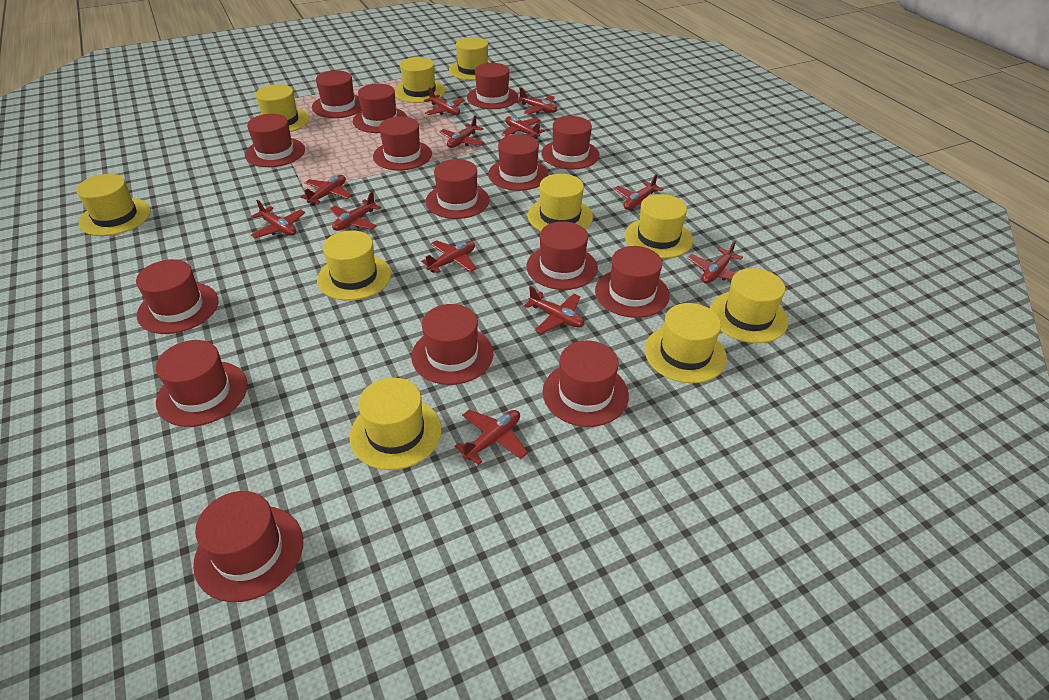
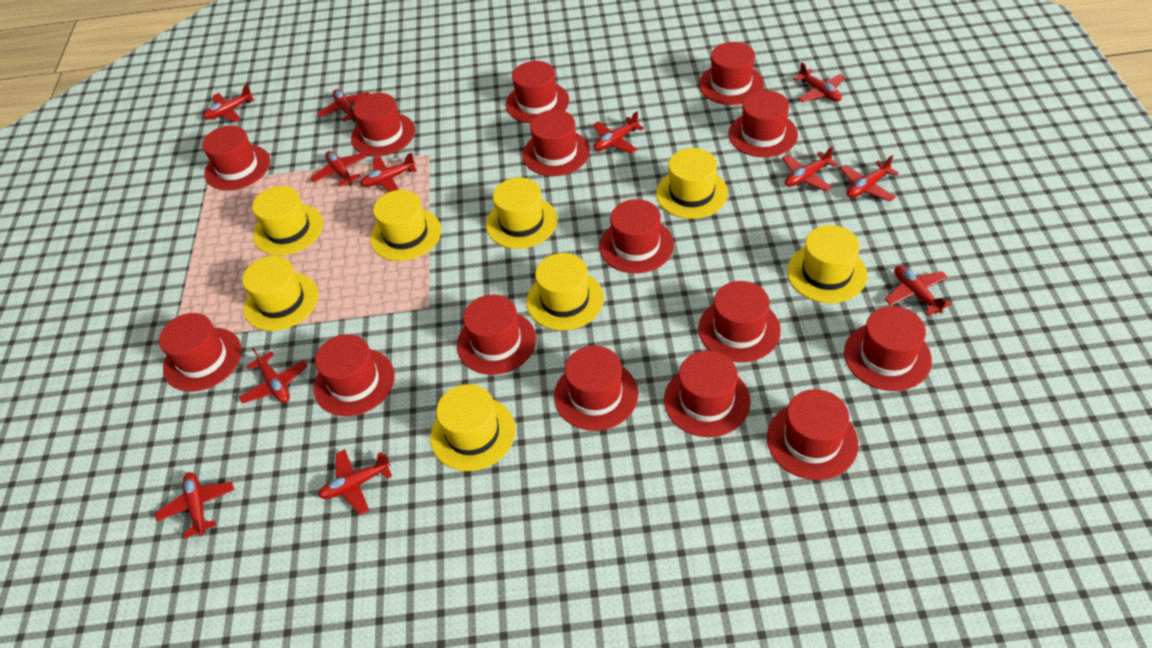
yellow hat: 10 -> 8

